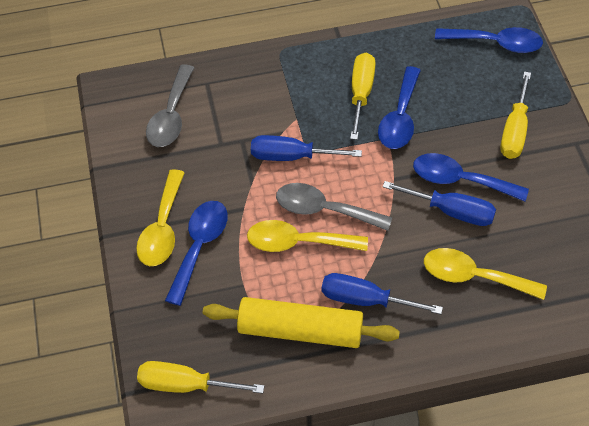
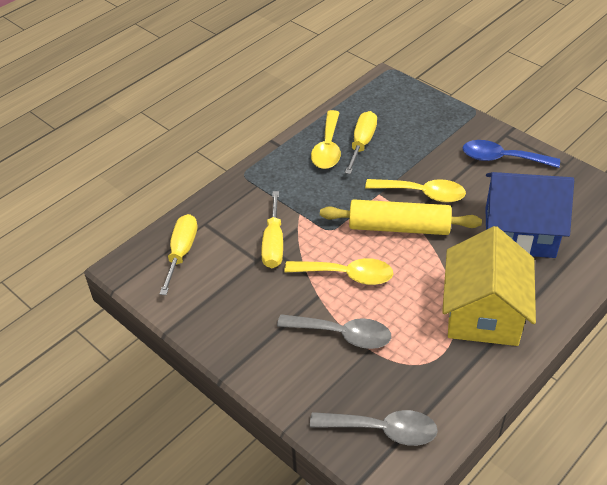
blue house: 0 -> 1
blue screwdriver: 3 -> 0
blue spoon: 4 -> 1
yellow house: 0 -> 1

